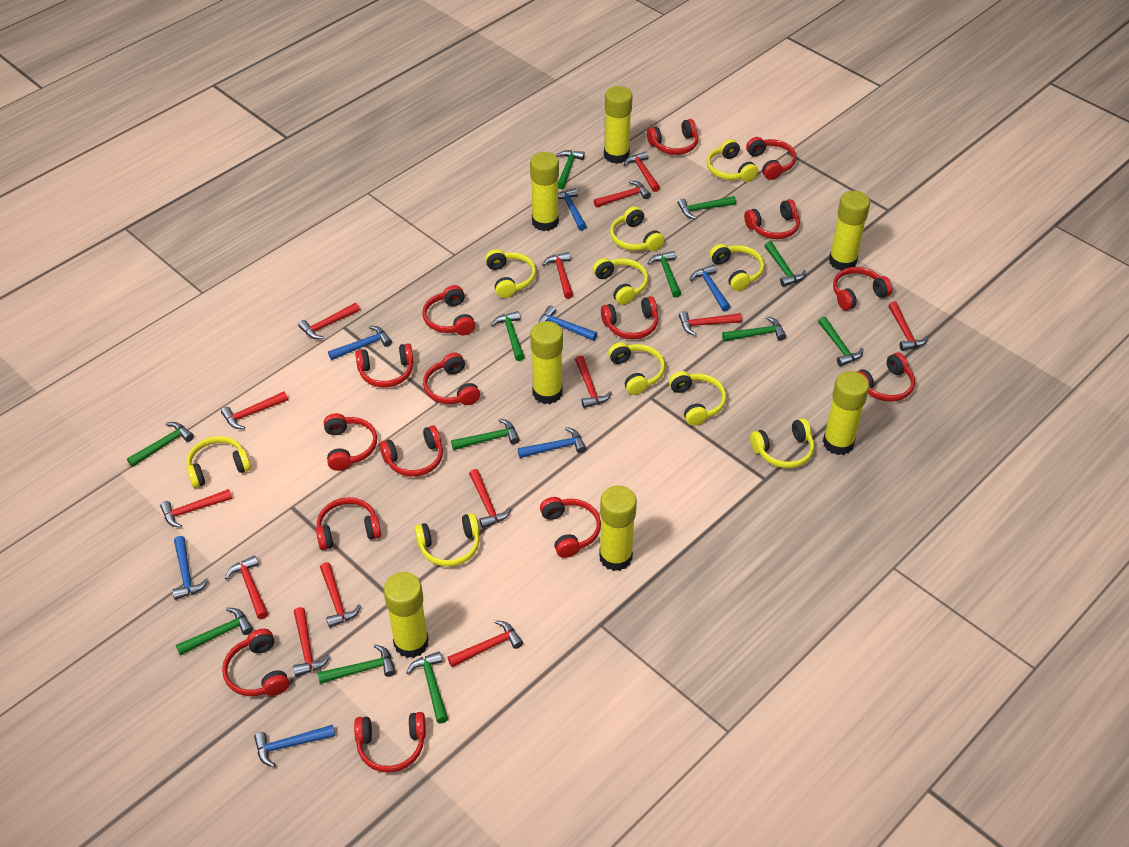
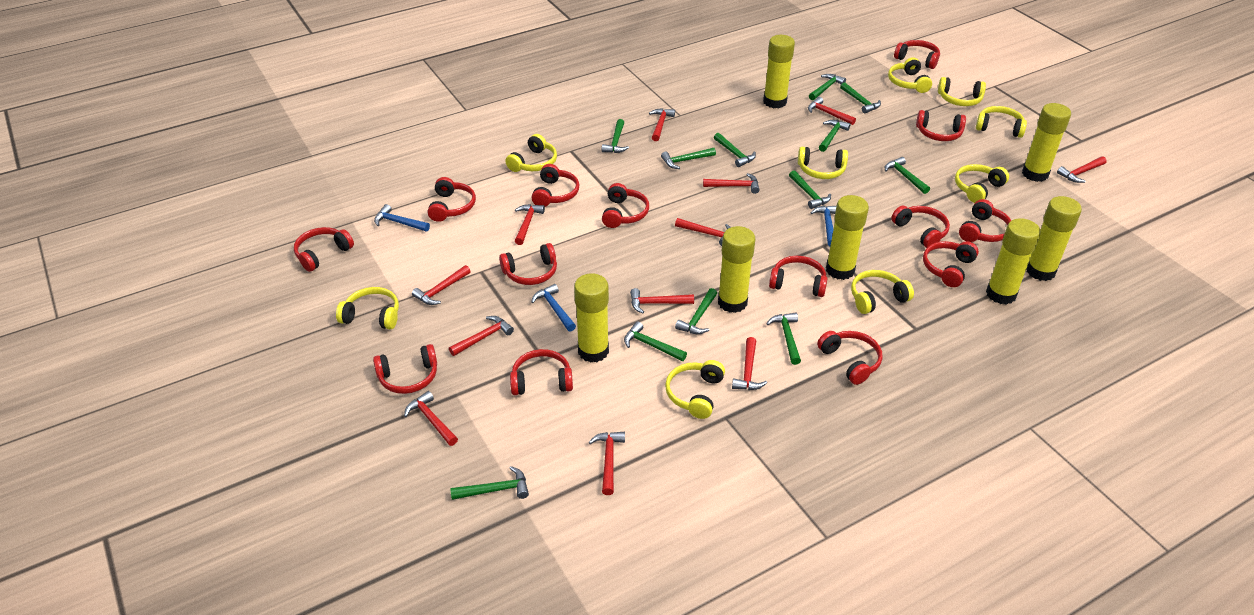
blue hammer: 7 -> 3
red hammer: 14 -> 12
red headphones: 15 -> 14
yellow headphones: 10 -> 9

